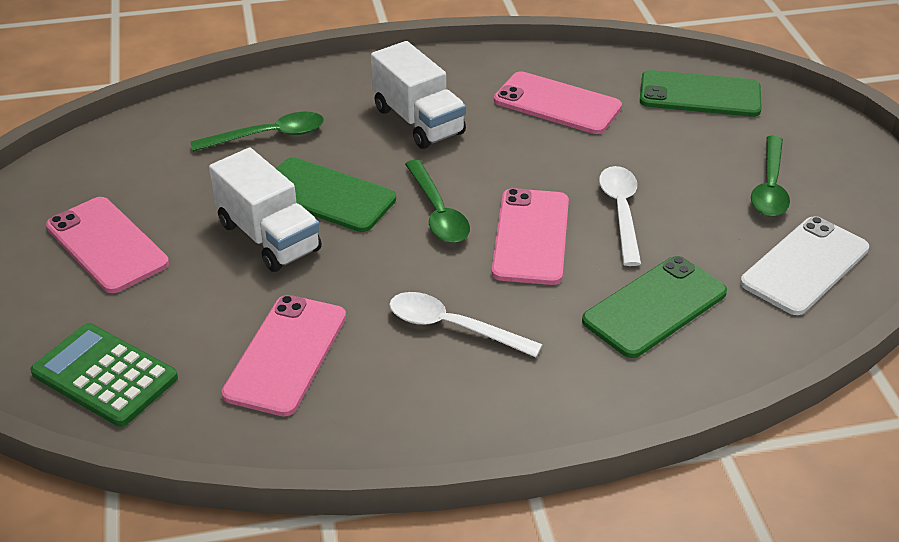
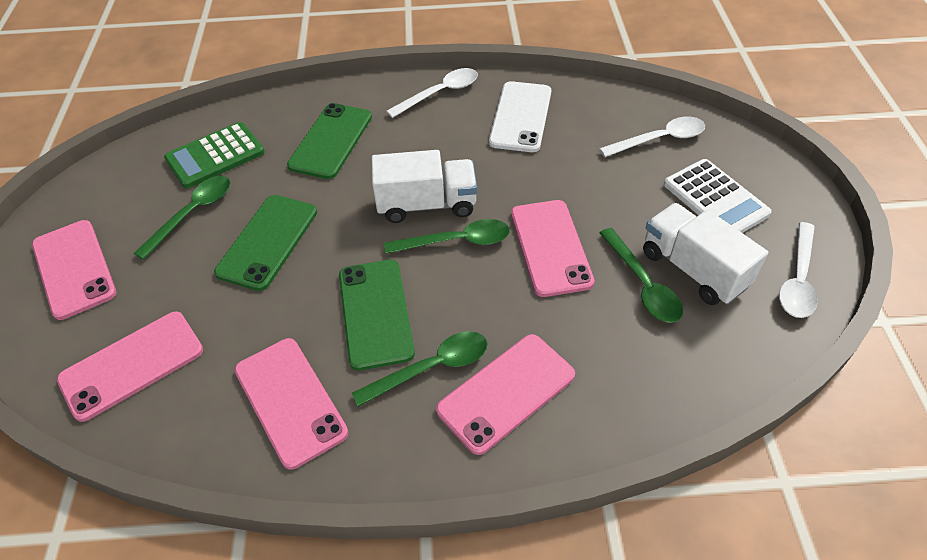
green spoon: 3 -> 4
pink phone: 4 -> 5
white calculator: 0 -> 1
white spoon: 2 -> 3

